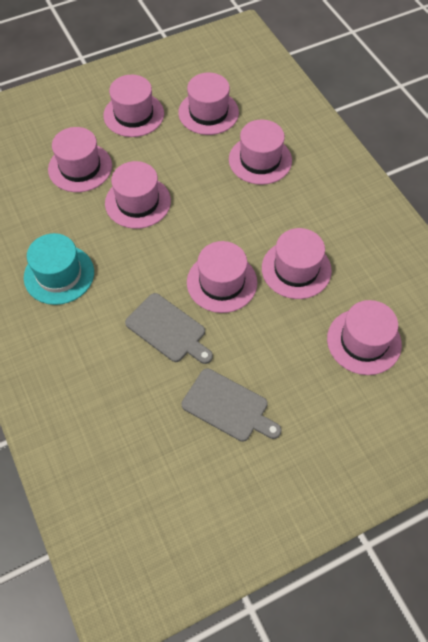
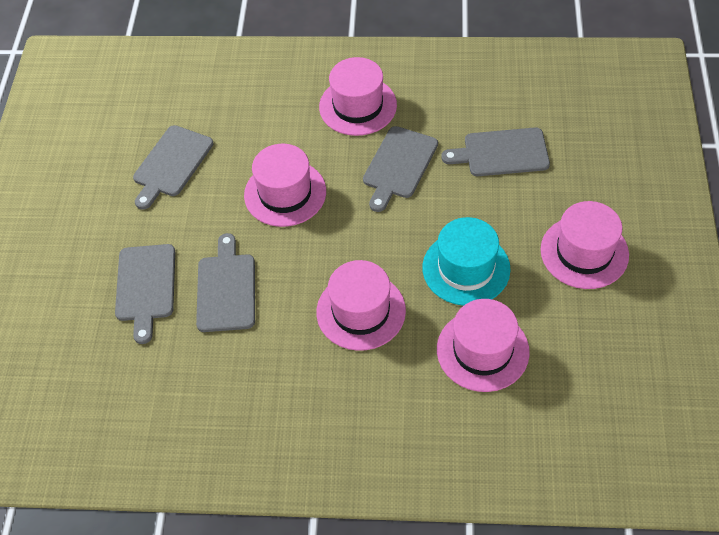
grey cutting board: 2 -> 5
pink hat: 8 -> 5

